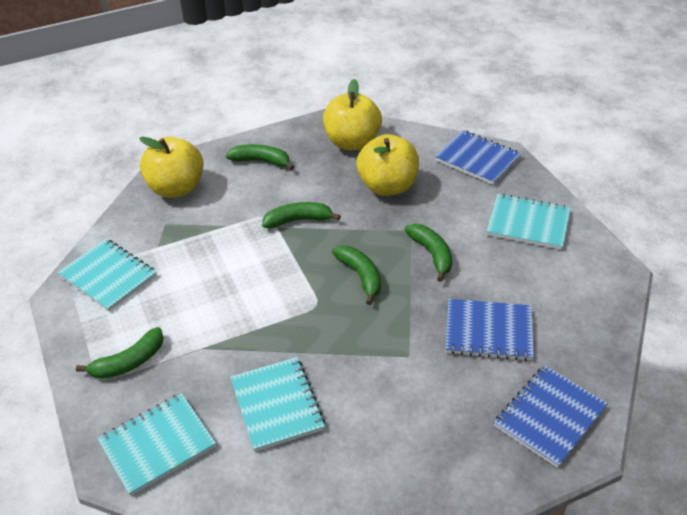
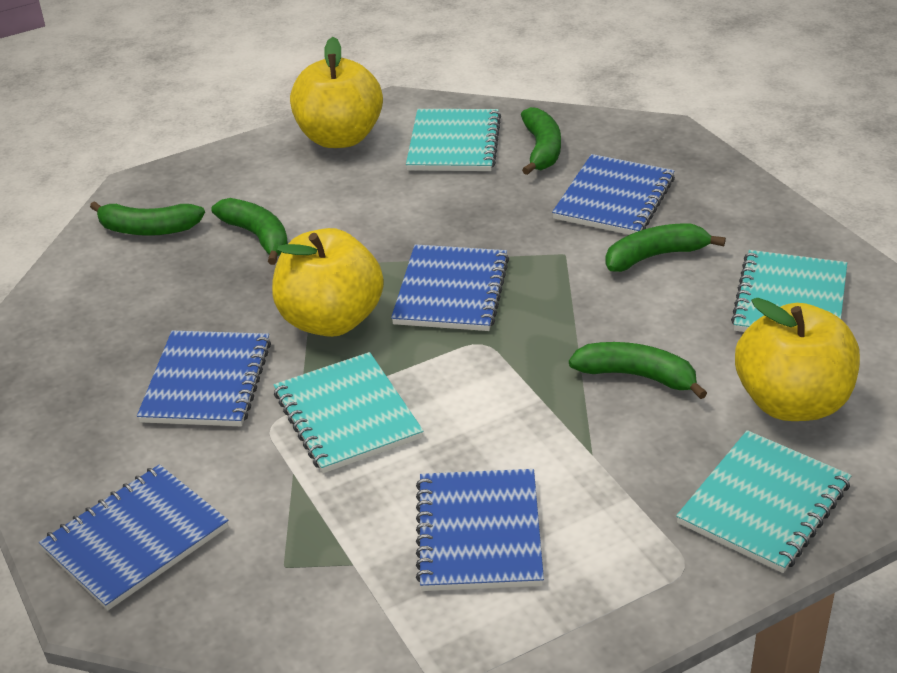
blue notebook: 3 -> 5

